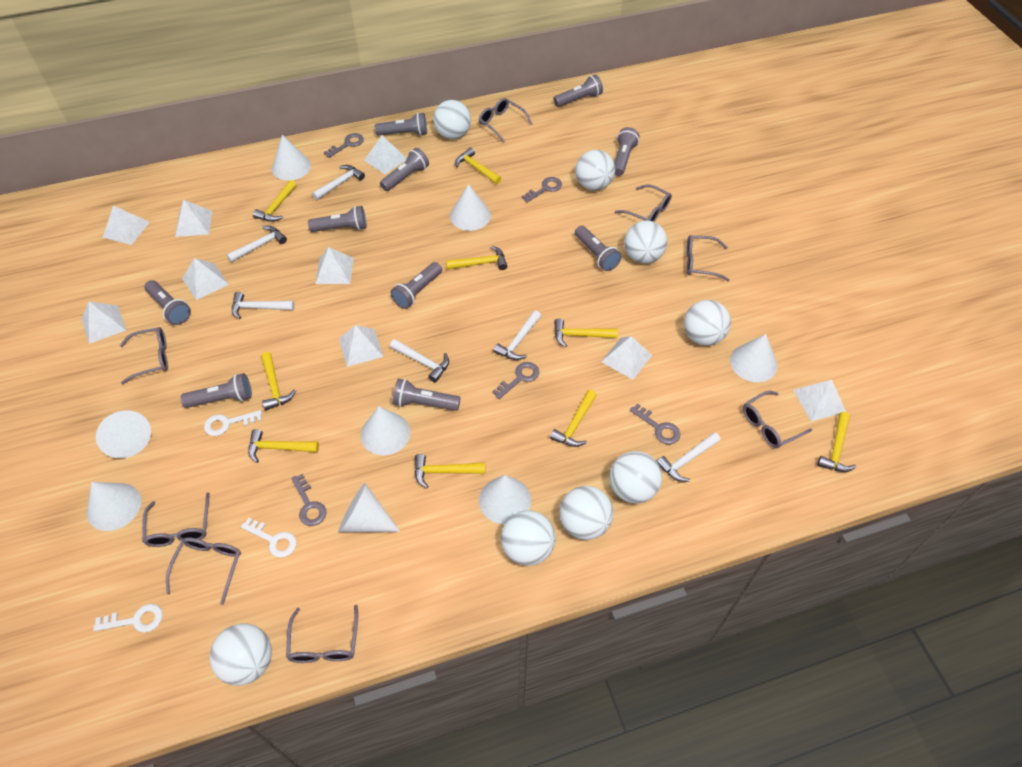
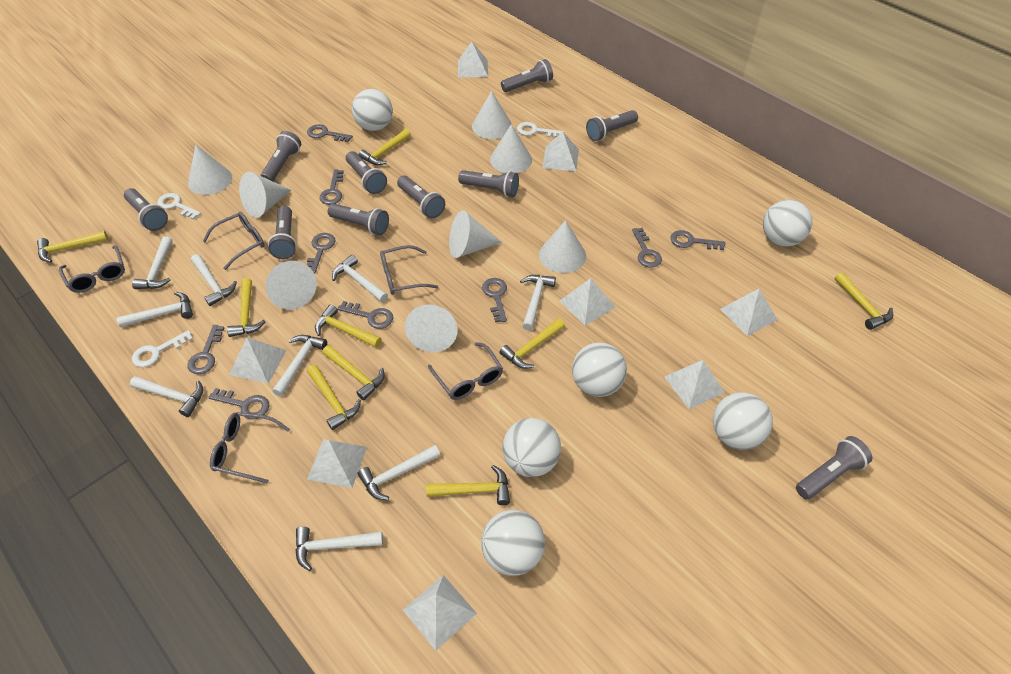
grey glasses: 8 -> 5
grey key: 5 -> 9
white ball: 8 -> 6
white hammer: 6 -> 9
white pyramid: 9 -> 8

